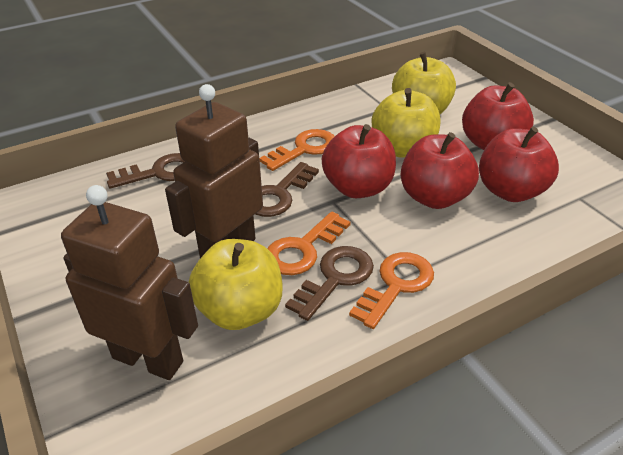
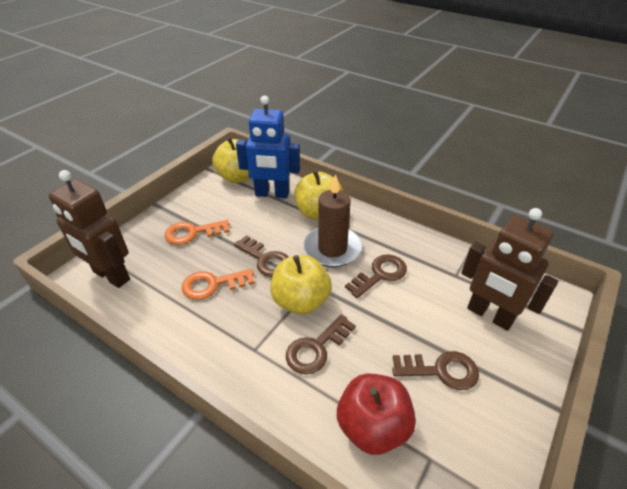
blue robot: 0 -> 1
brown candle: 0 -> 1
brown key: 3 -> 4
orange key: 3 -> 2
red apple: 4 -> 1

